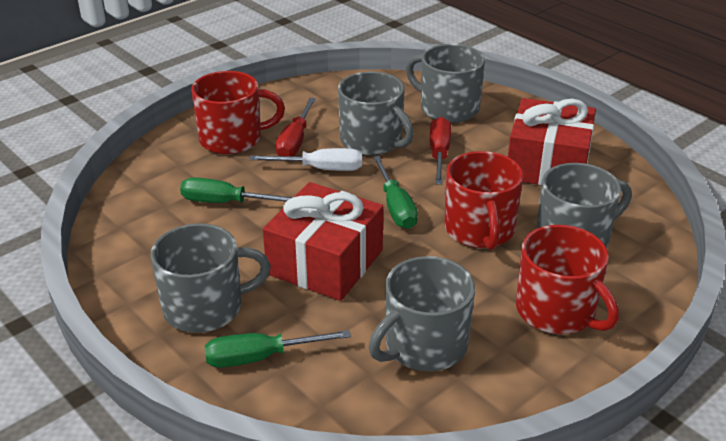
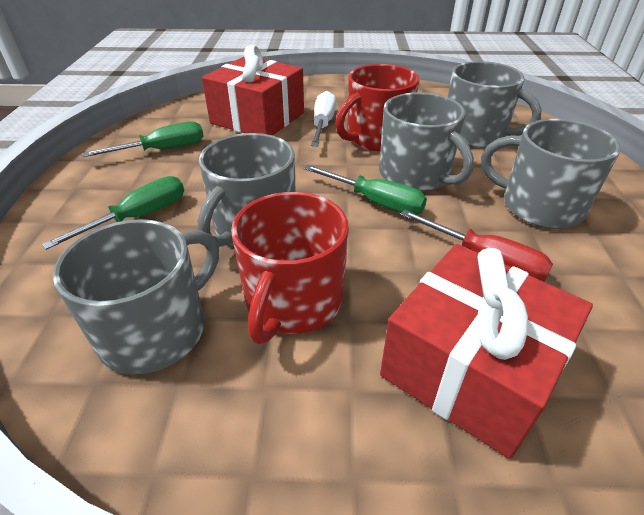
red mug: 3 -> 2
red screwdriver: 2 -> 1

